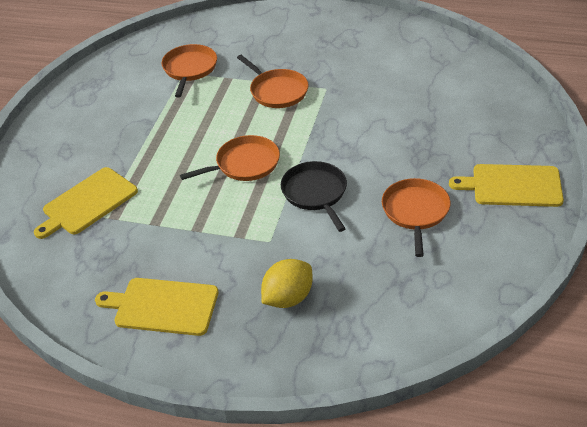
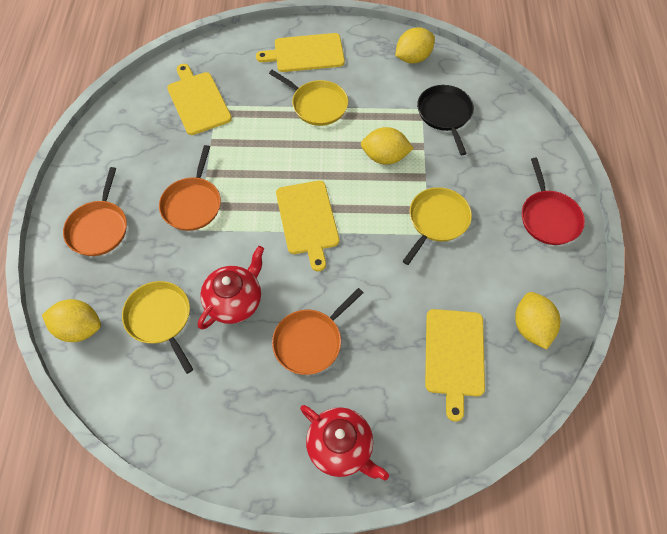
orange pan: 4 -> 3
red pan: 0 -> 1
red teapot: 0 -> 2
yellow cutting board: 3 -> 4
yellow lemon: 1 -> 4
yellow pan: 0 -> 3

